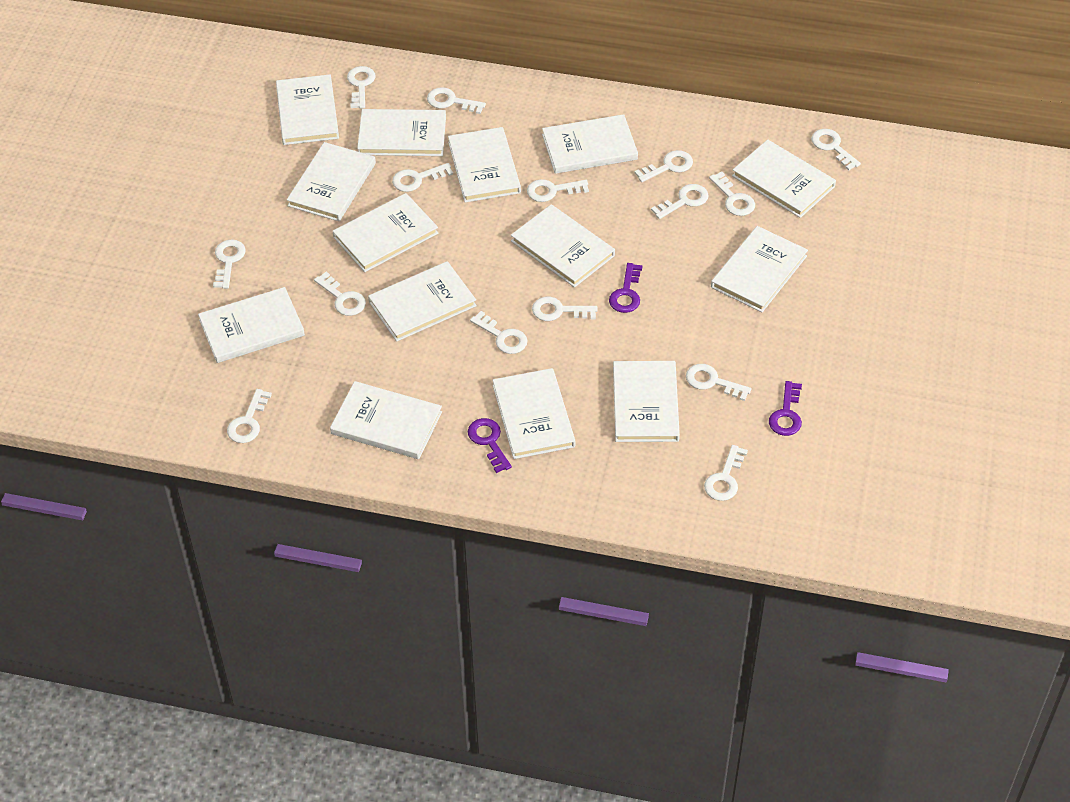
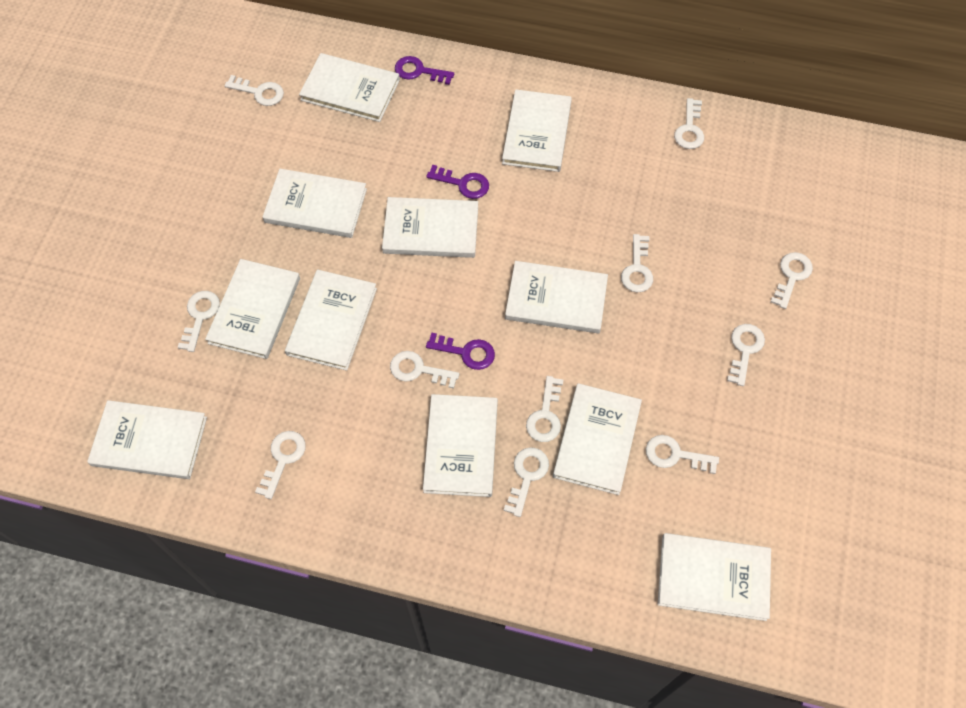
white book: 14 -> 11
white key: 15 -> 11

